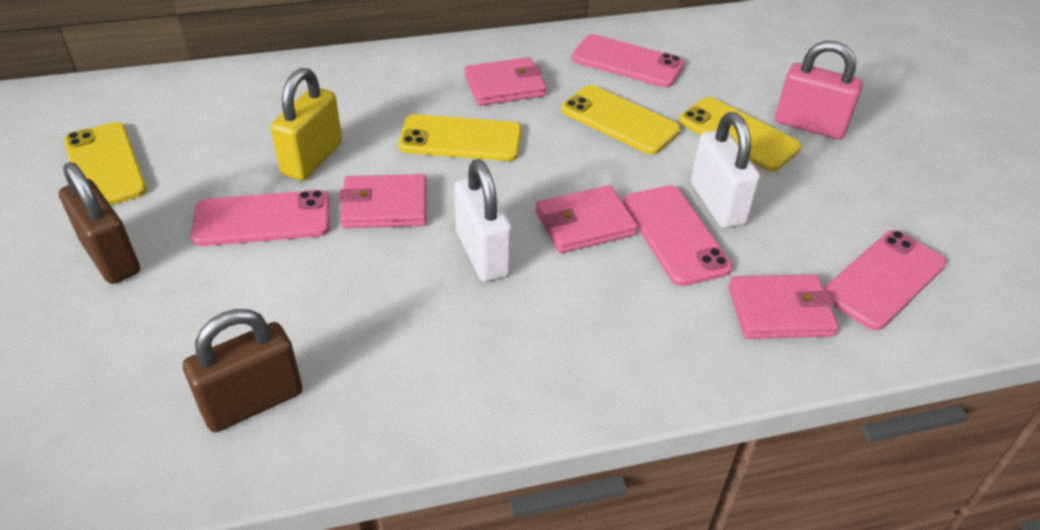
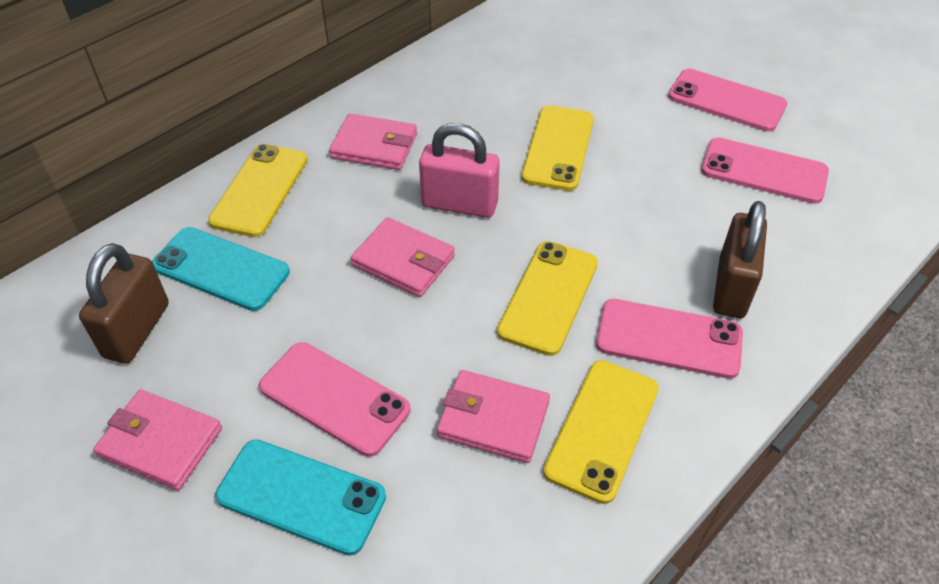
turquoise phone: 0 -> 2
white padlock: 2 -> 0
yellow padlock: 1 -> 0

